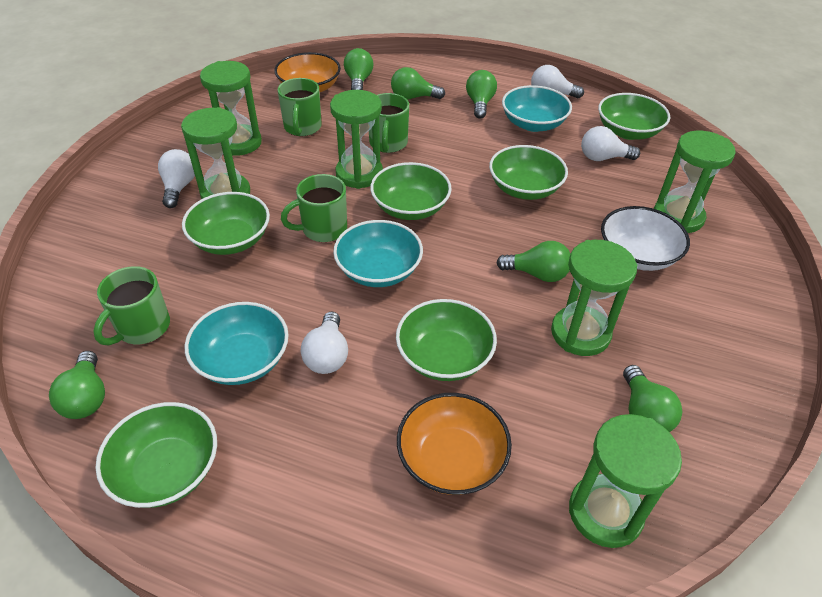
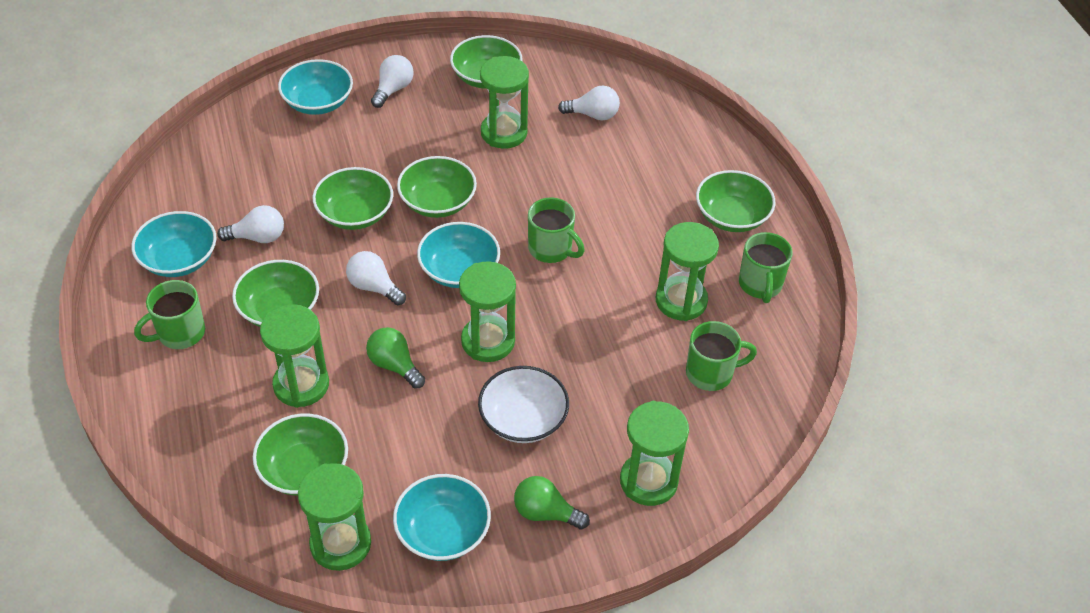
green light bulb: 6 -> 2
orange bowl: 2 -> 0
turquoise bowl: 3 -> 4

